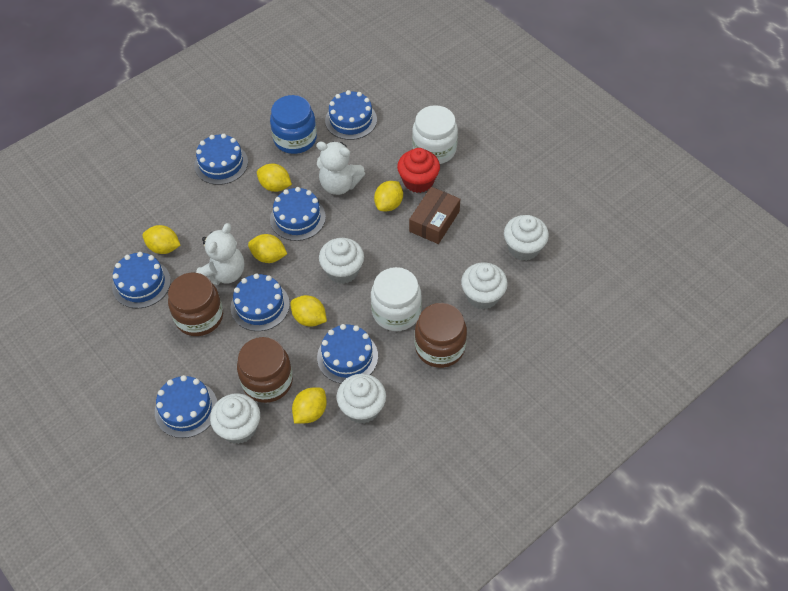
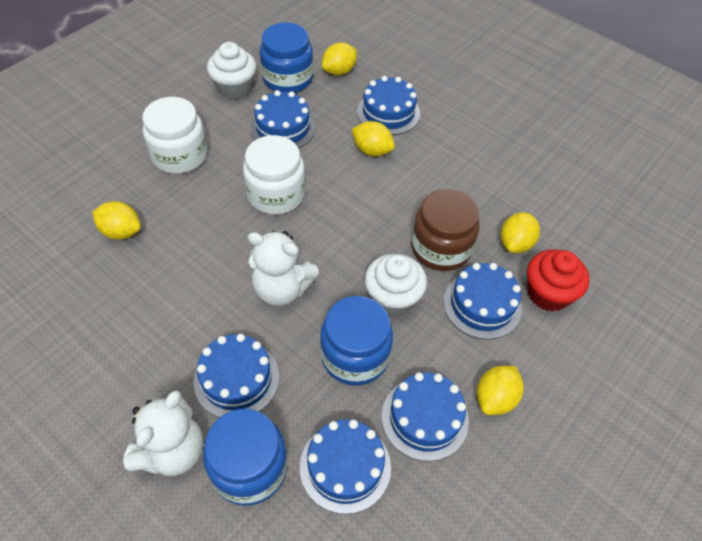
blue cake: 7 -> 6
blue jar: 1 -> 3
brown box: 1 -> 0
brown jar: 3 -> 1
white cupcake: 5 -> 2
yellow lemon: 6 -> 5

